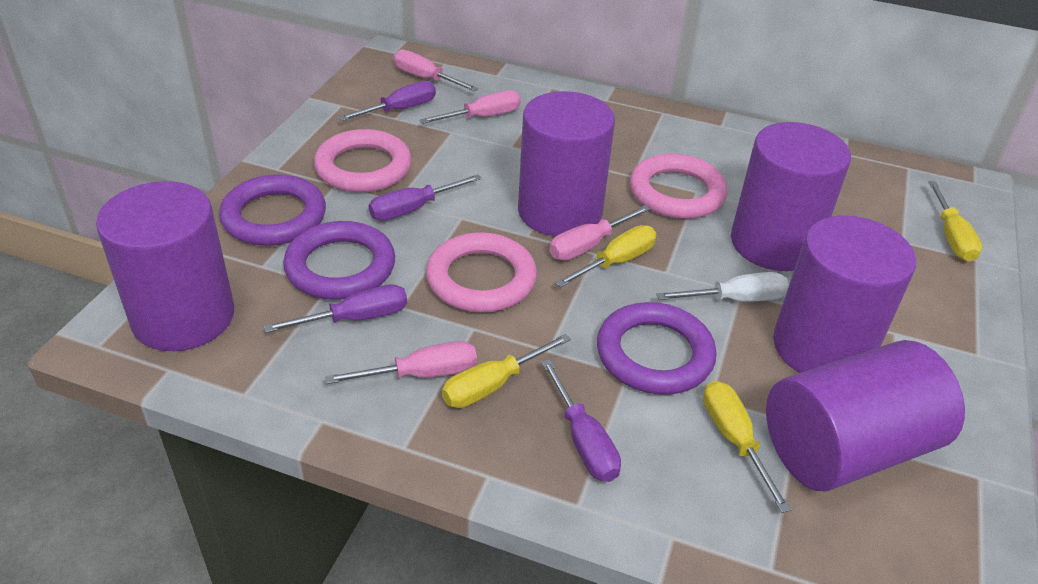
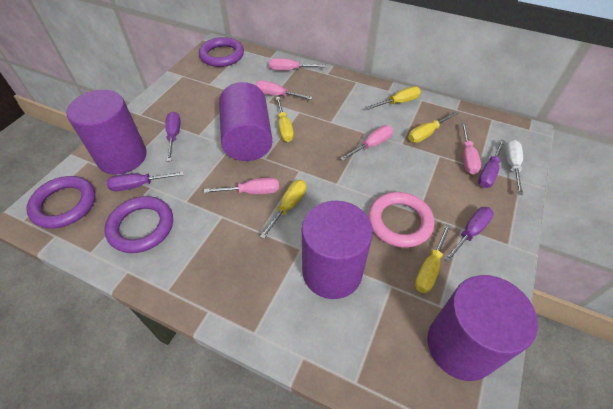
pink ring: 3 -> 1
pink screwdriver: 4 -> 5
purple cylinder: 5 -> 4
yellow screwdriver: 4 -> 5

